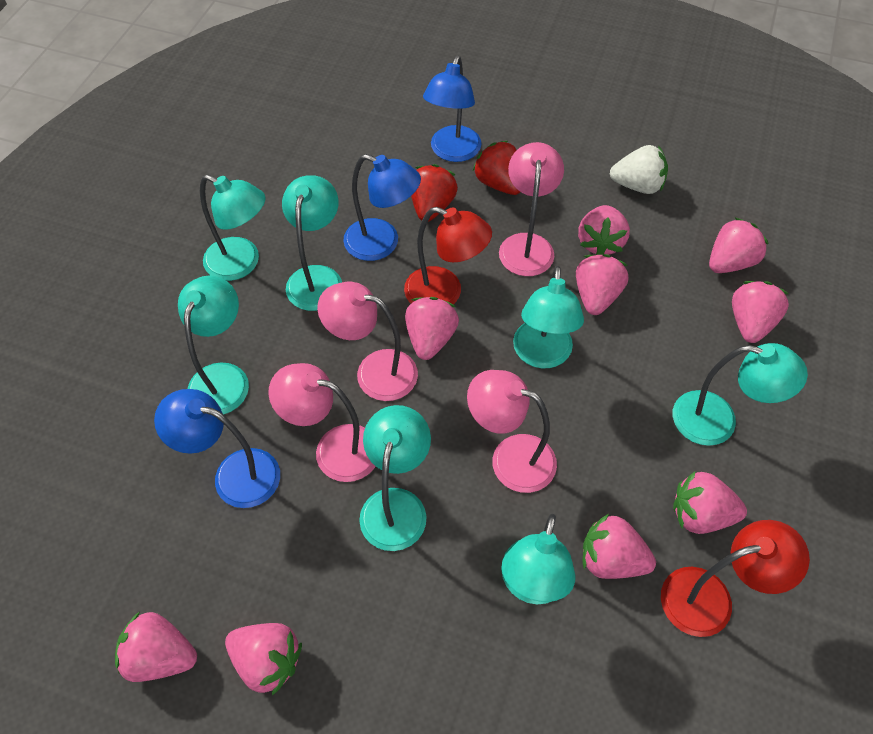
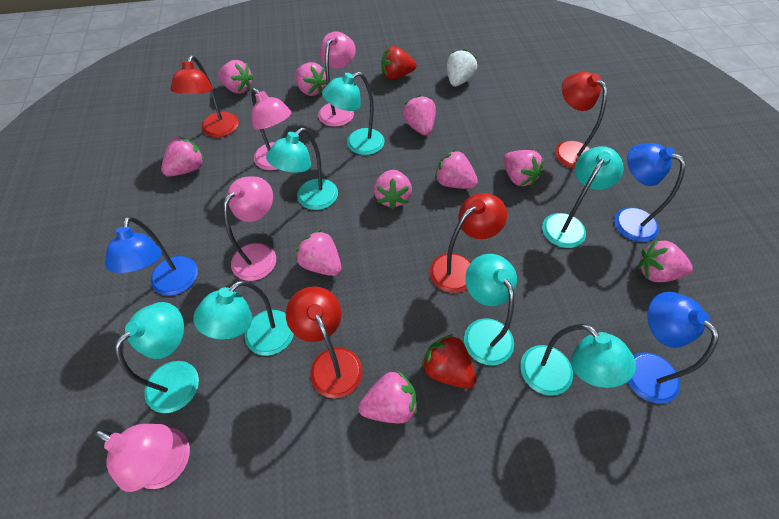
pink strawberry: 9 -> 10
red lamp: 2 -> 4

